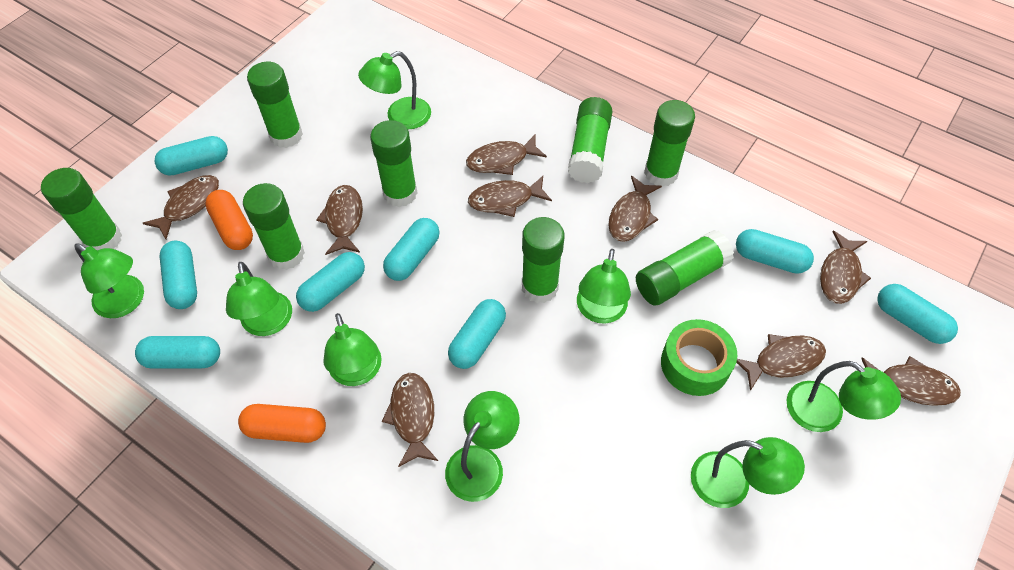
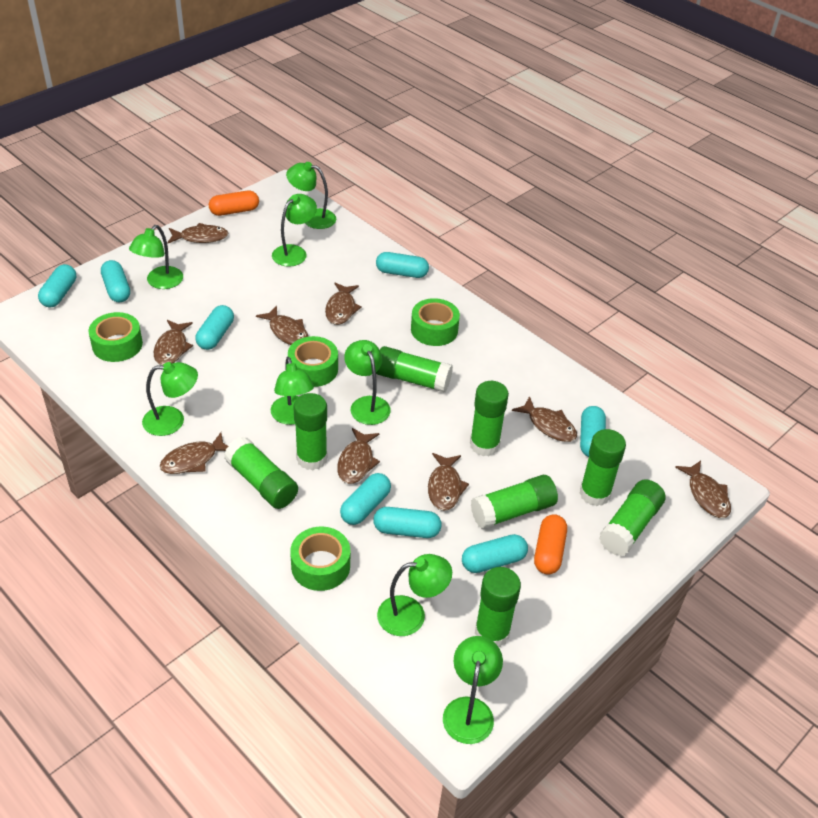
green tape: 1 -> 4

